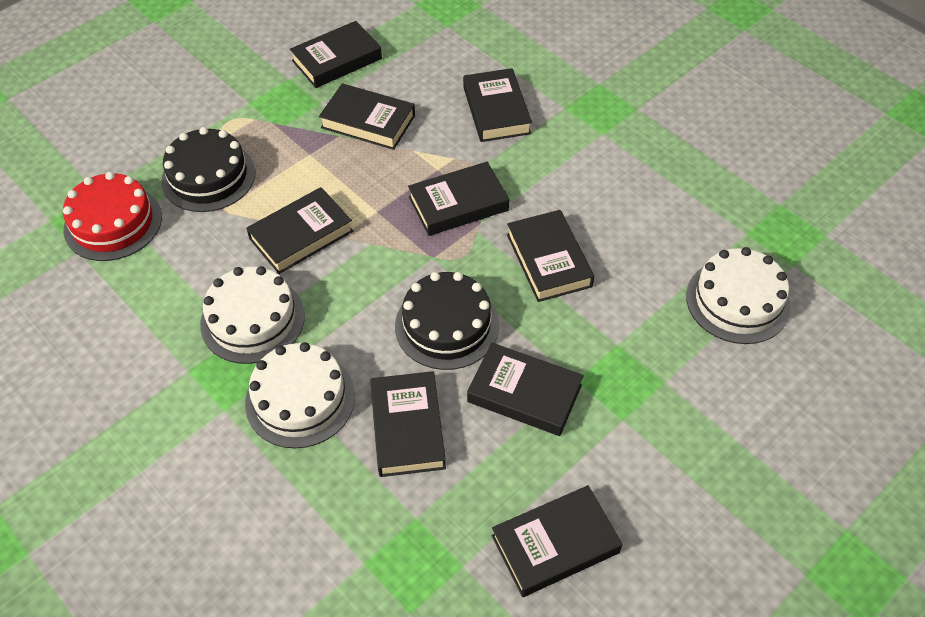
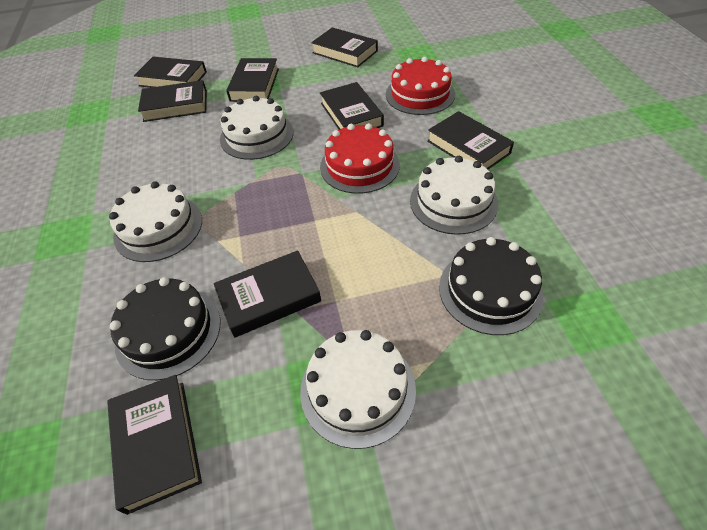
black book: 9 -> 8
red cake: 1 -> 2
white cake: 3 -> 4

